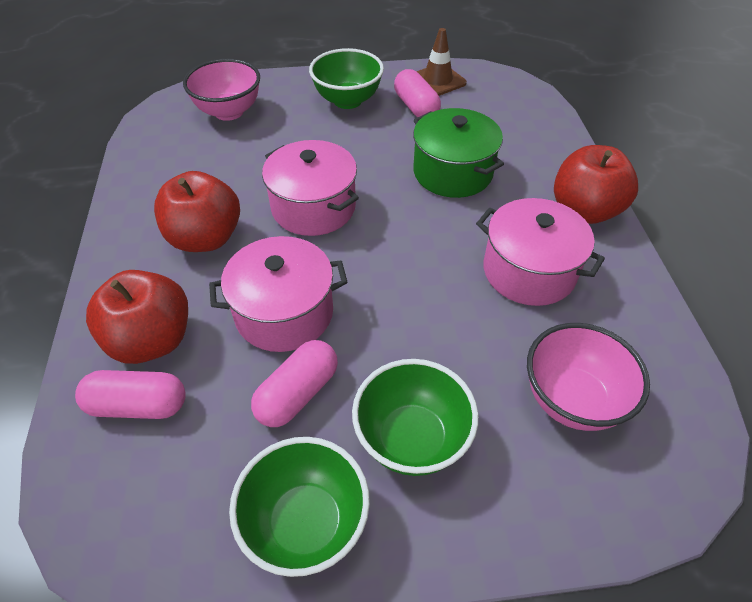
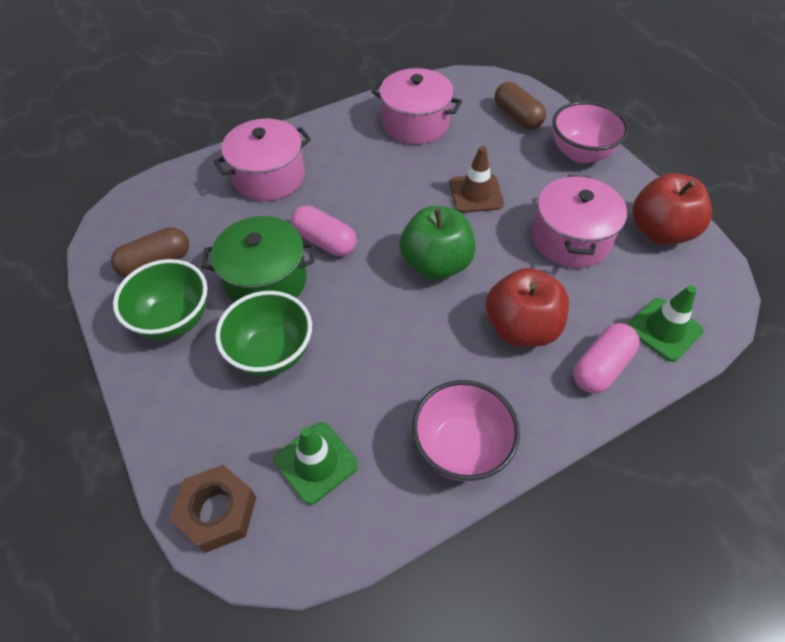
brown capsule: 0 -> 2
brown nut: 0 -> 1
green apple: 0 -> 1
green bowl: 3 -> 2
green traffic cone: 0 -> 2
pink capsule: 3 -> 2
red apple: 3 -> 2

